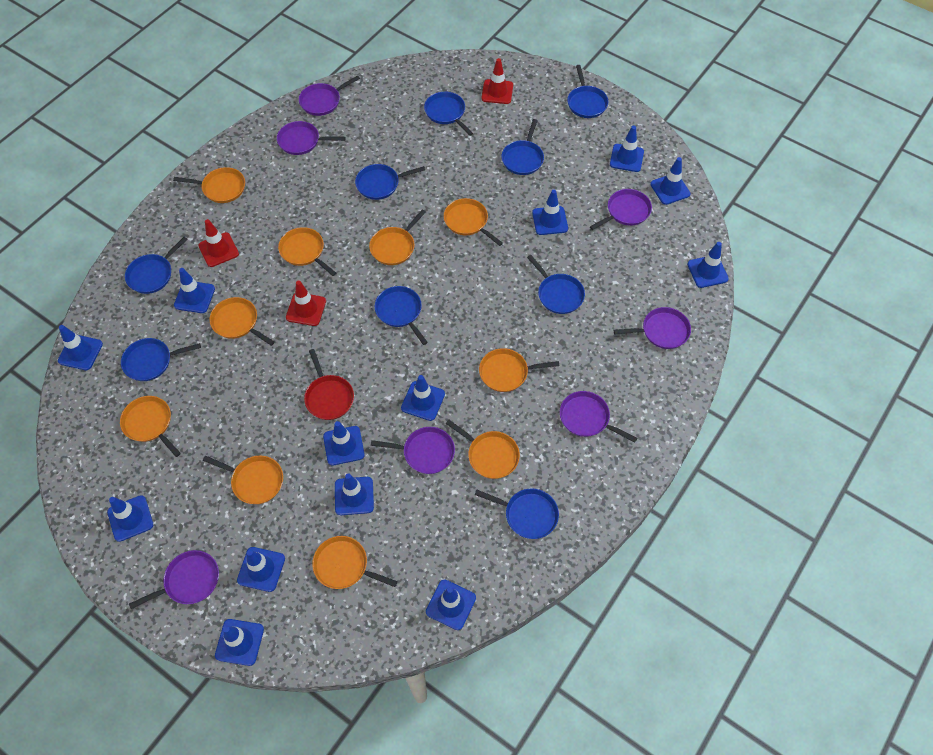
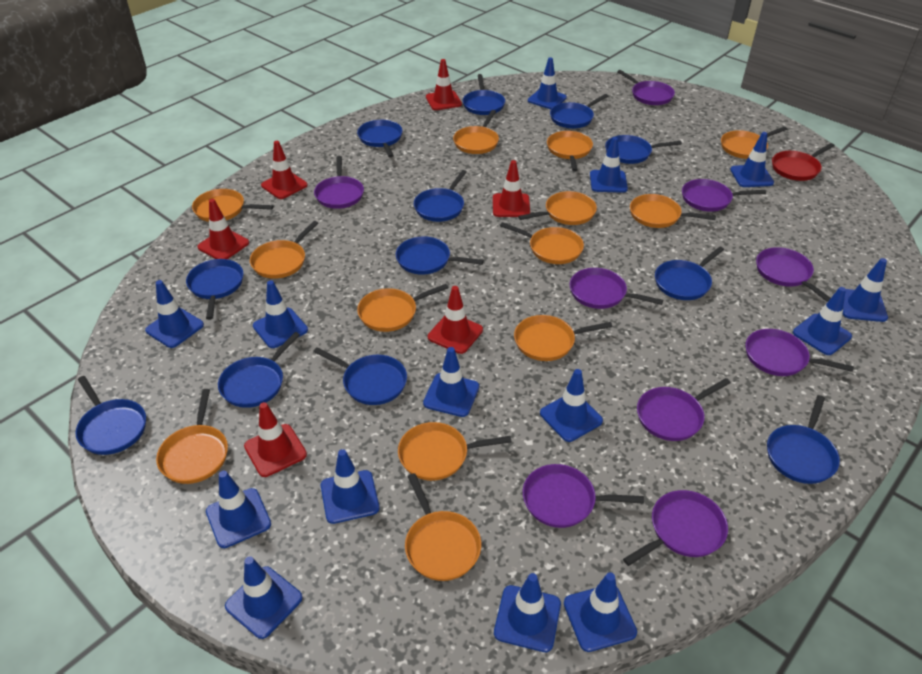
blue pan: 9 -> 12
blue traffic cone: 13 -> 14
orange pan: 10 -> 13
purple pan: 7 -> 9
red traffic cone: 3 -> 6

